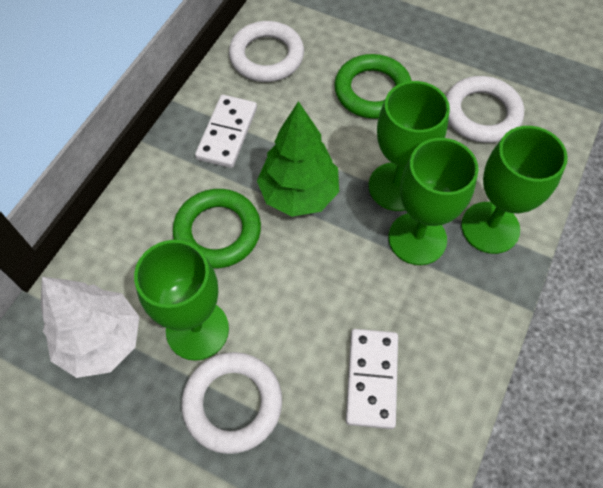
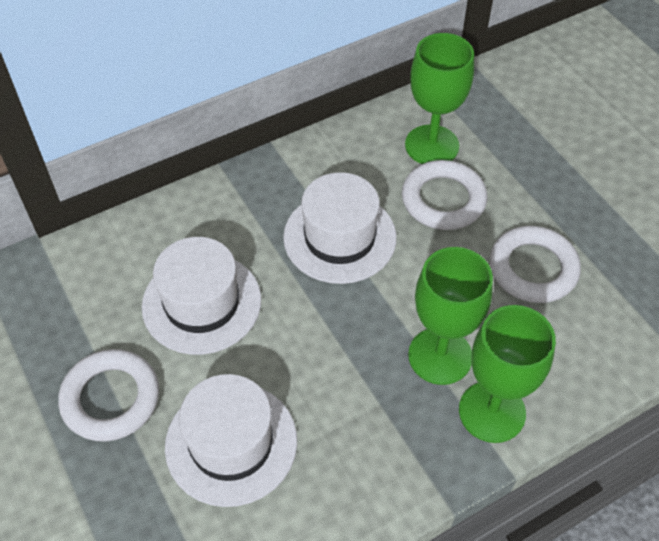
green goblet: 4 -> 3
green ring: 2 -> 0
green tree: 1 -> 0
white domino: 2 -> 0
white hat: 0 -> 3
white tree: 1 -> 0

